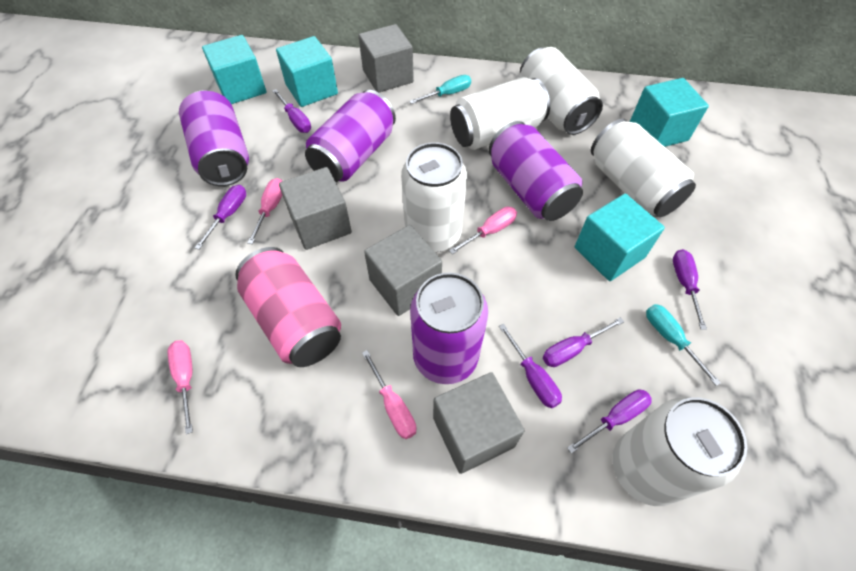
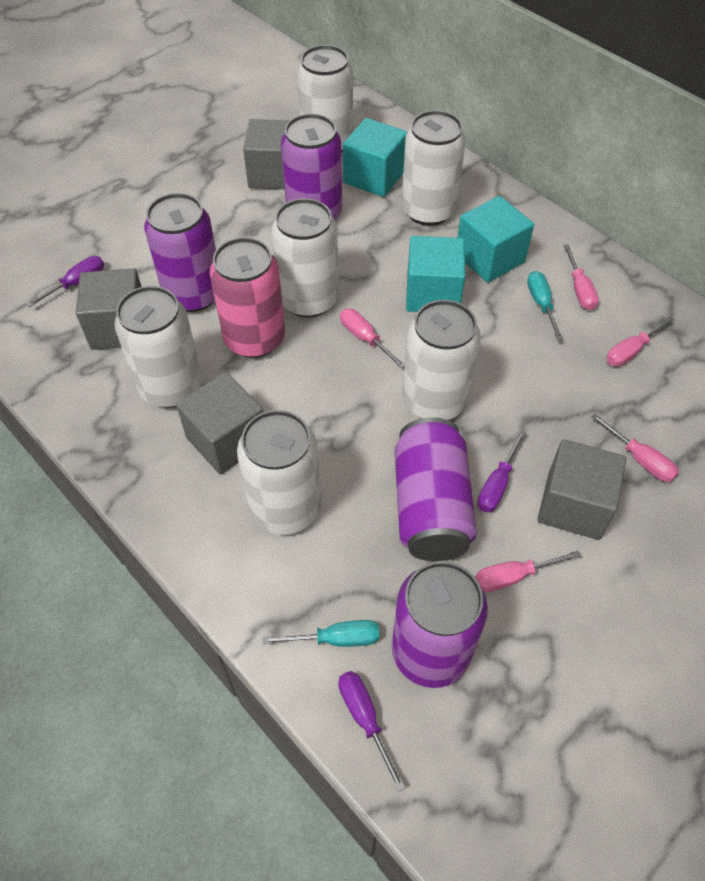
pink screwdriver: 4 -> 5
purple screwdriver: 6 -> 3
turquoise cube: 4 -> 3
white can: 5 -> 6

